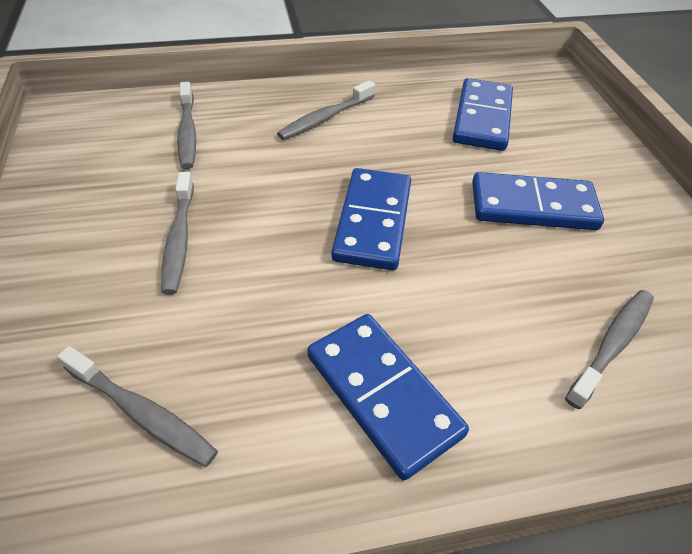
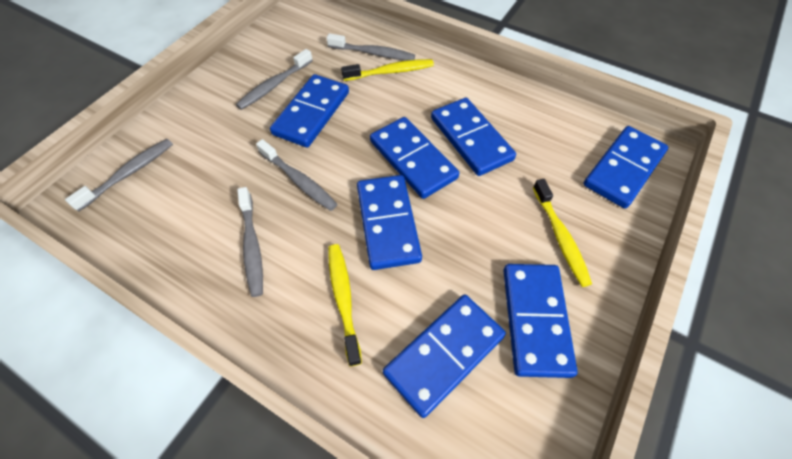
blue domino: 4 -> 7
yellow toothbrush: 0 -> 3

